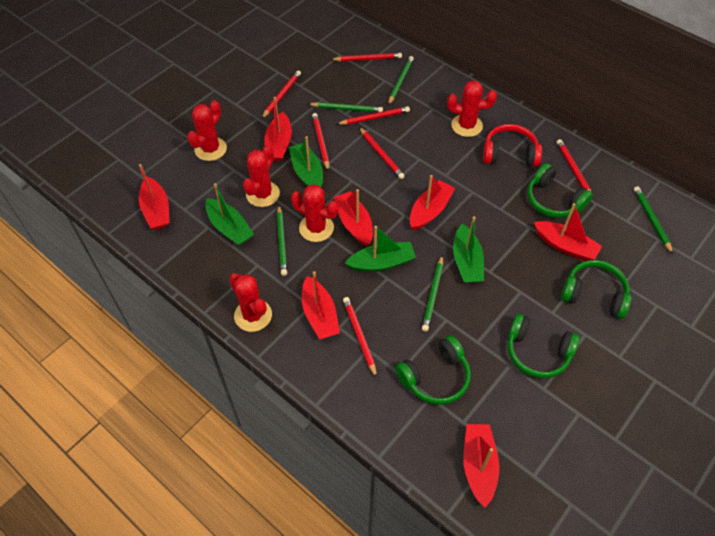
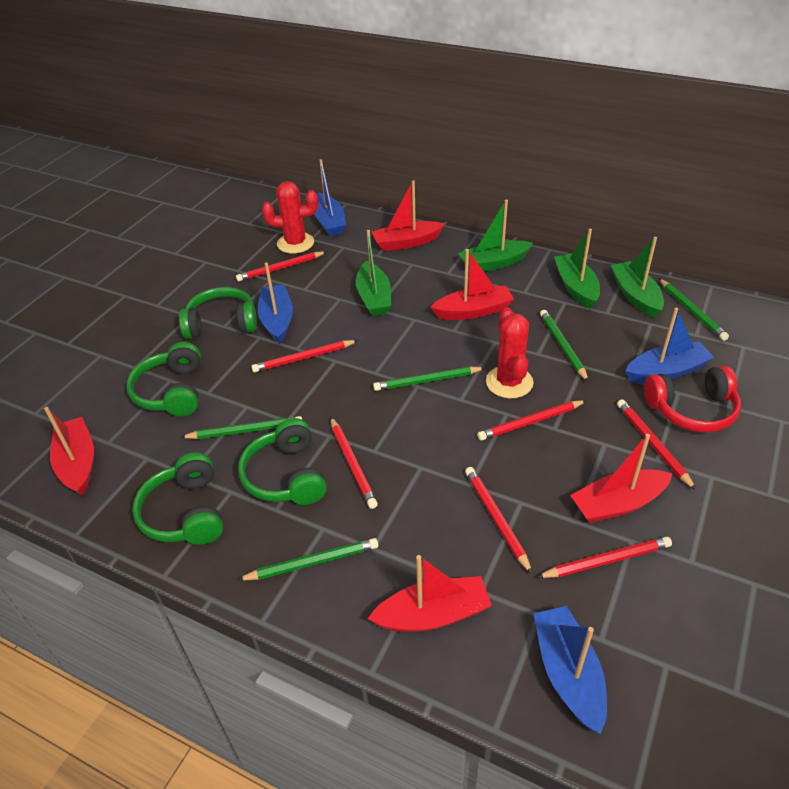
blue boat: 0 -> 4
red boat: 7 -> 5
red cactus: 5 -> 2

